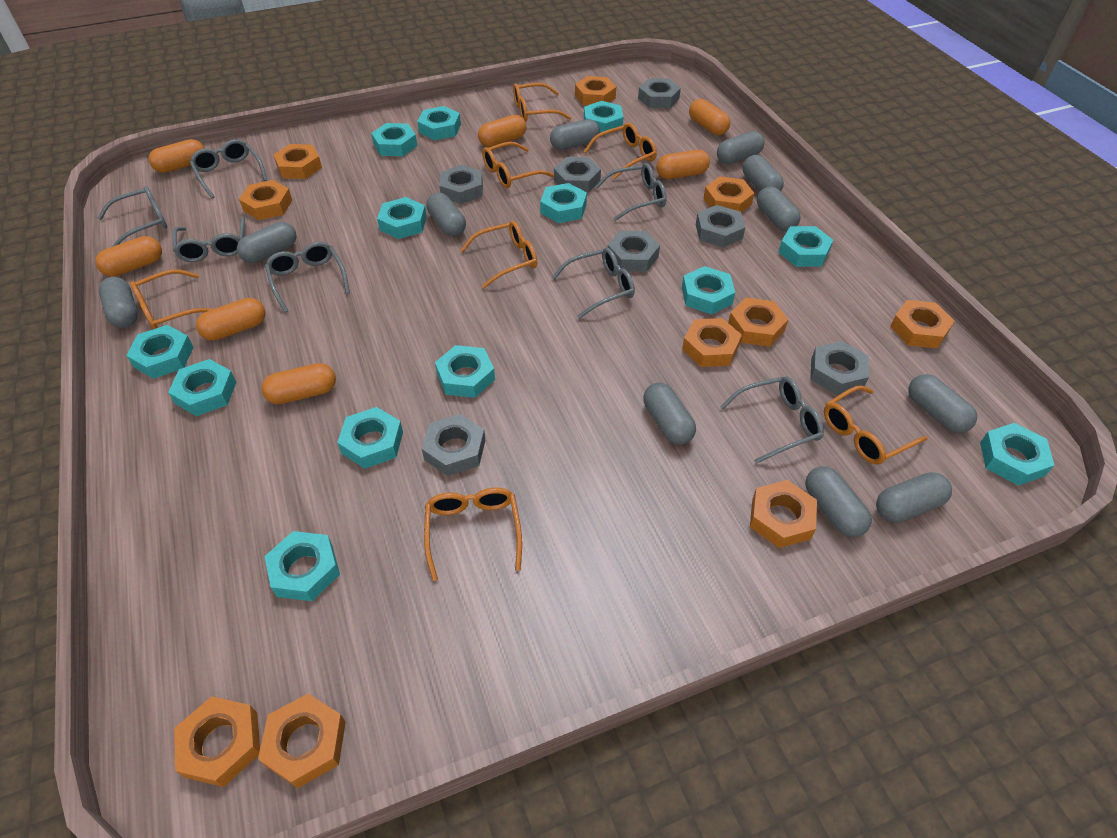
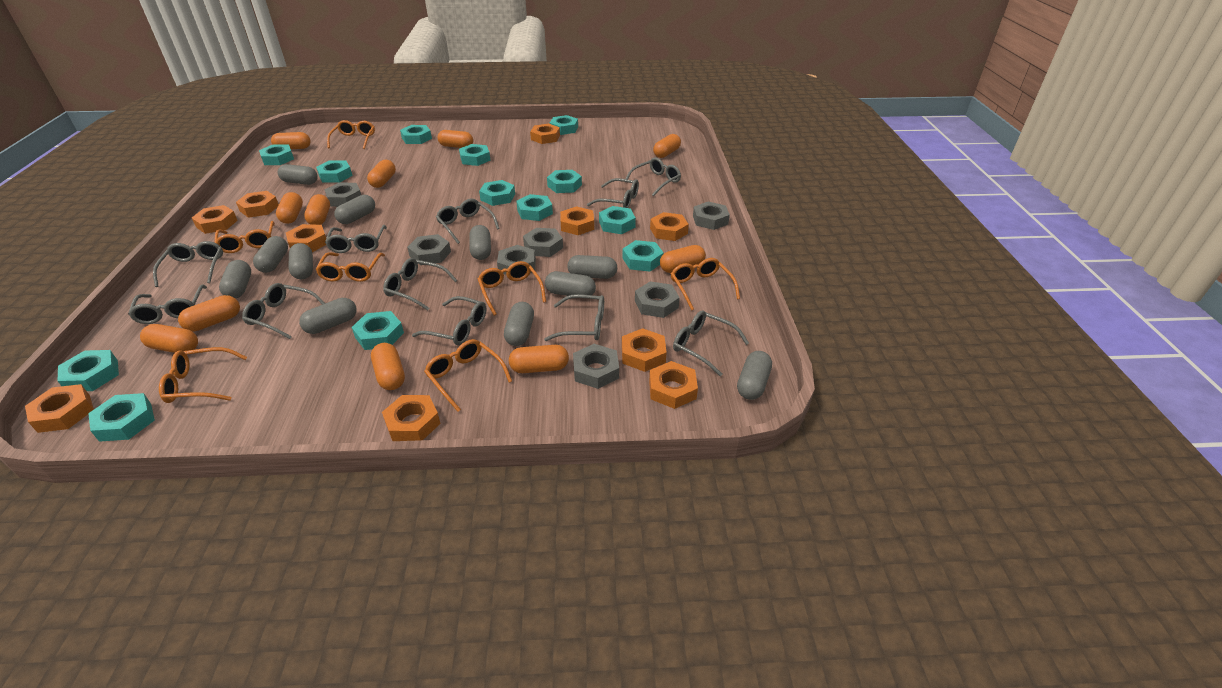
grey glasses: 7 -> 11
orange capsule: 7 -> 11

